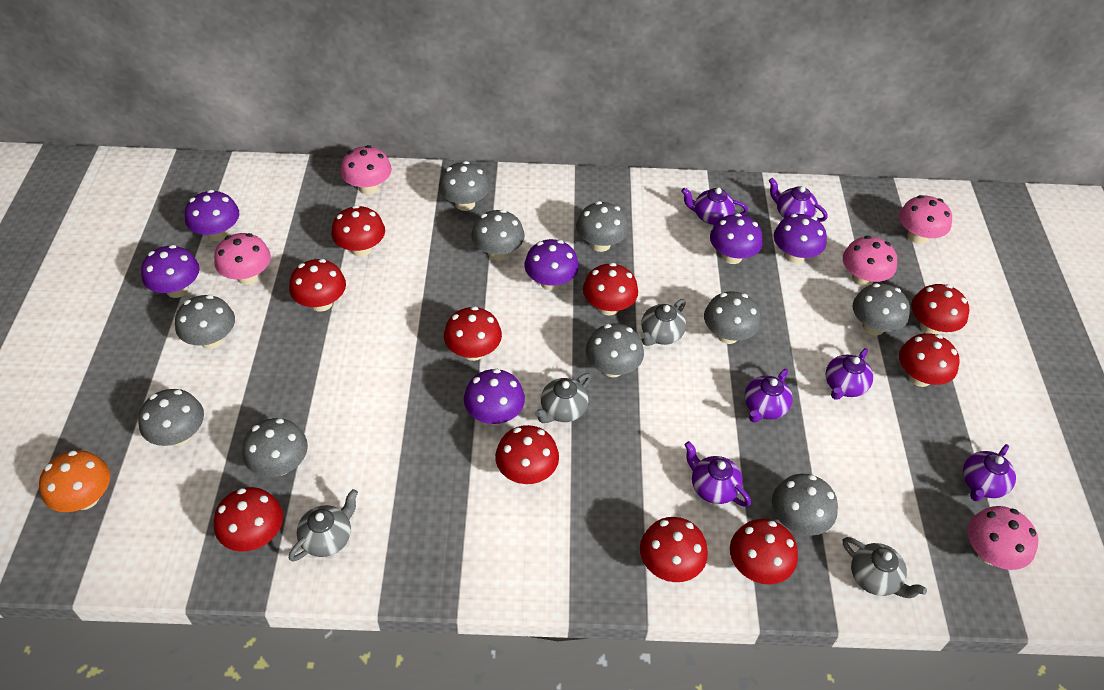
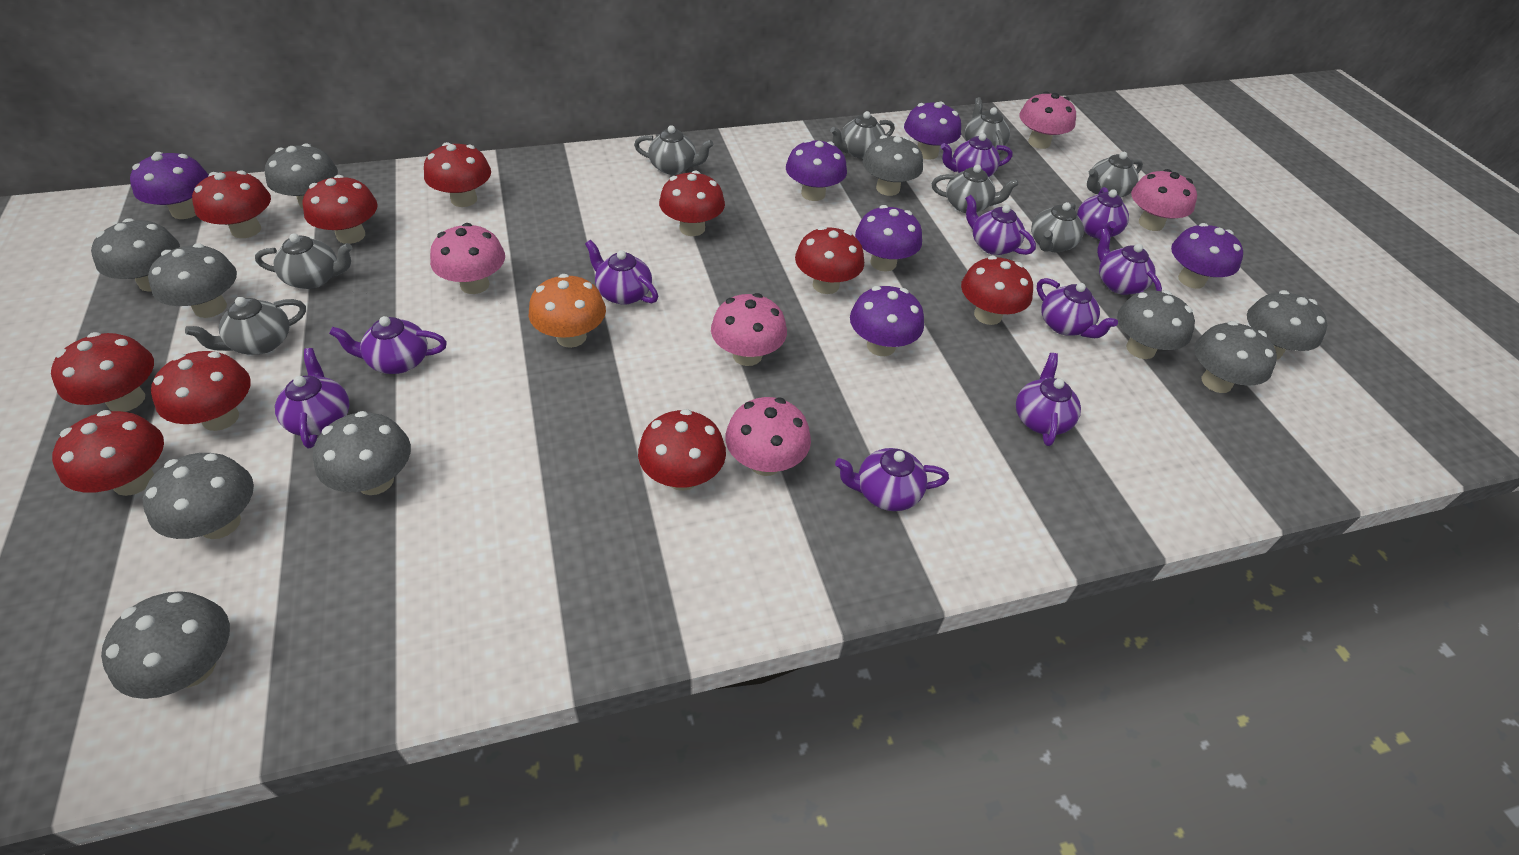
grey teapot: 4 -> 8
purple teapot: 6 -> 10

